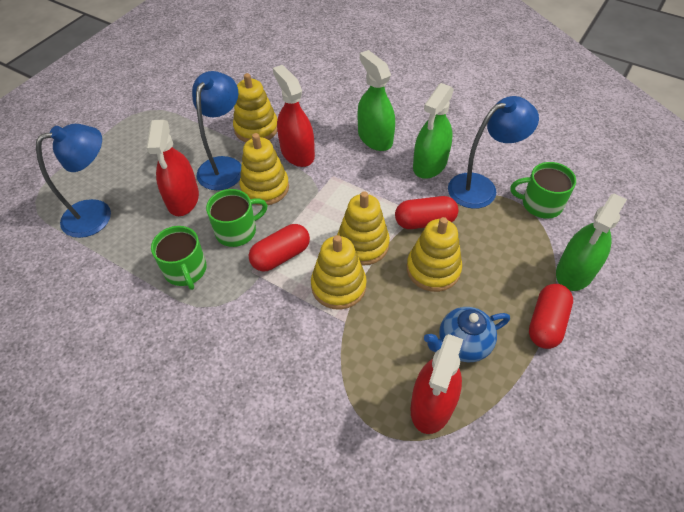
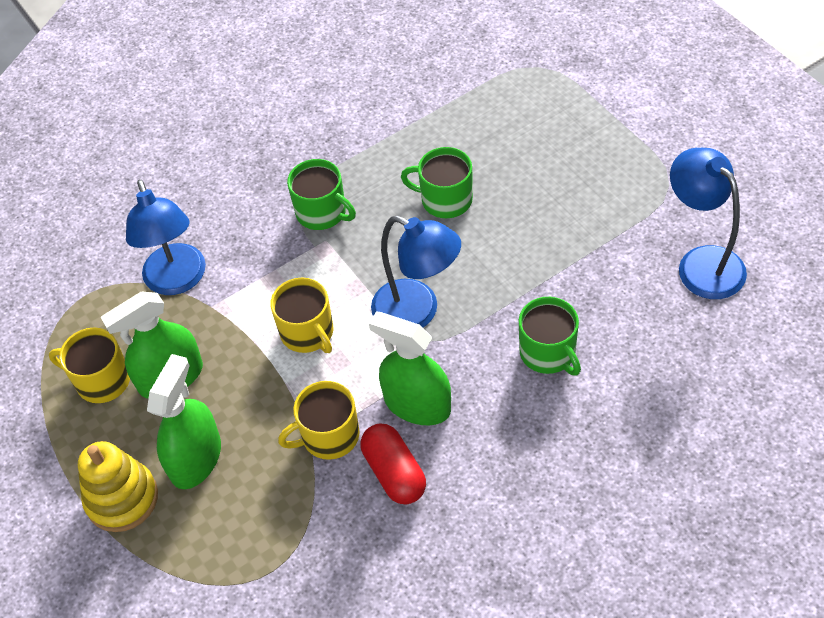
blue teapot: 1 -> 0
red capsule: 3 -> 1
red spray bottle: 3 -> 0
yellow mug: 0 -> 3
yellow stacking toy: 5 -> 1

